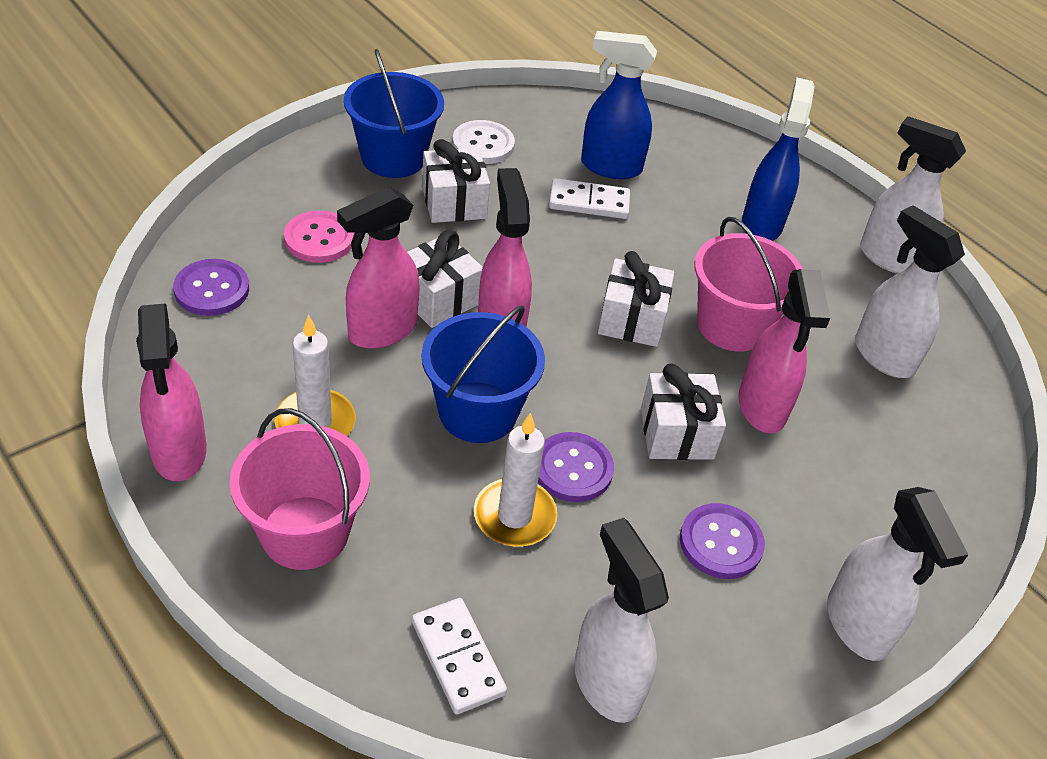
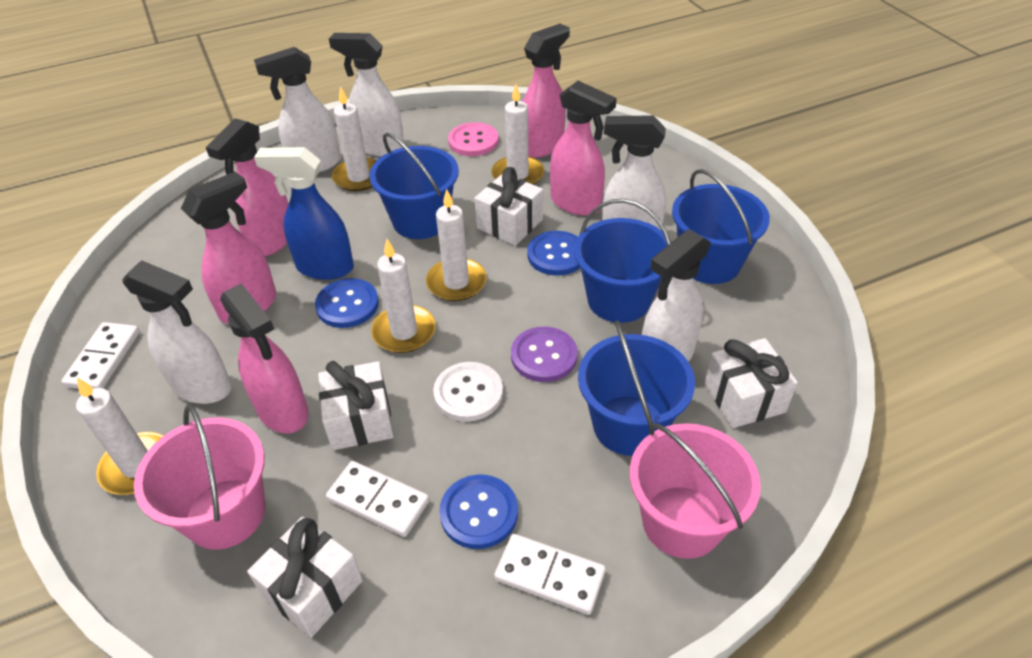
blue bucket: 2 -> 4
blue button: 0 -> 3
blue spray bottle: 2 -> 1
pink spray bottle: 4 -> 5
purple button: 3 -> 1
white candle: 2 -> 5
white domino: 2 -> 3
white spray bottle: 4 -> 5

